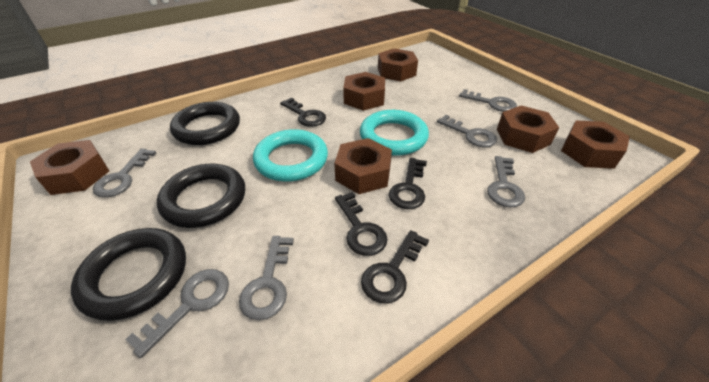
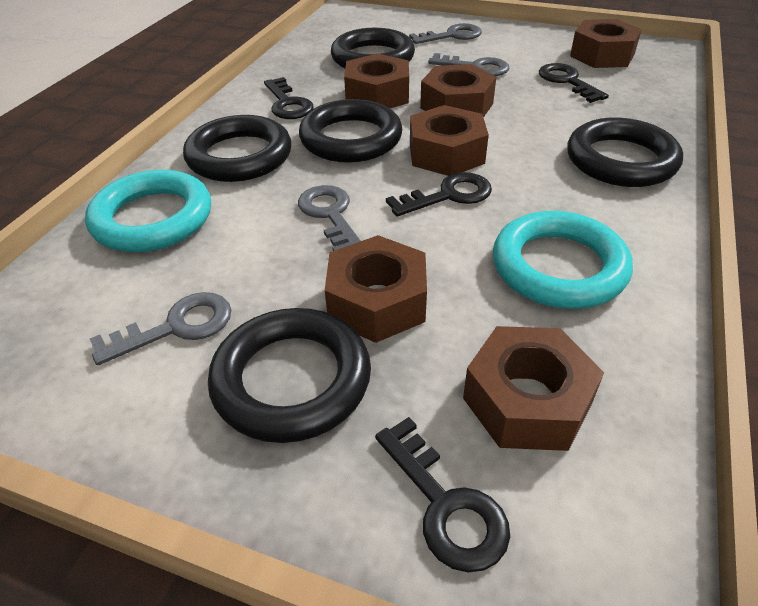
black ring: 3 -> 5
grey key: 6 -> 4

